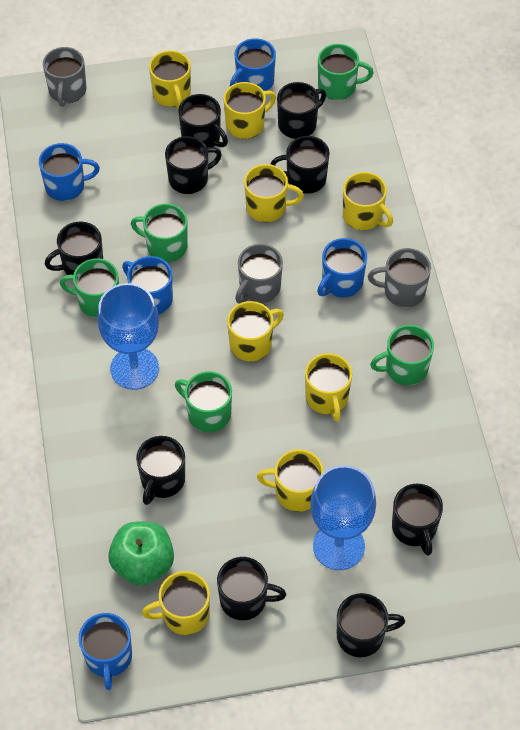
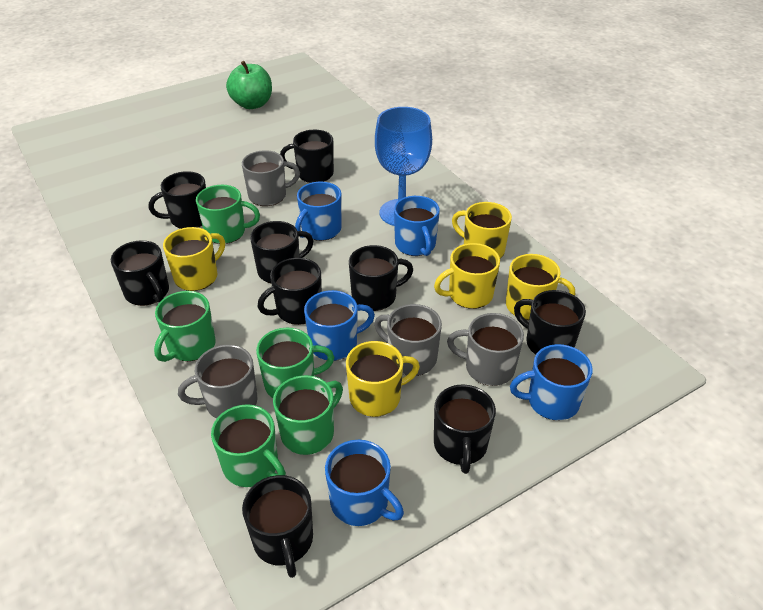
blue goblet: 2 -> 1
grey mug: 3 -> 4
yellow mug: 8 -> 5

